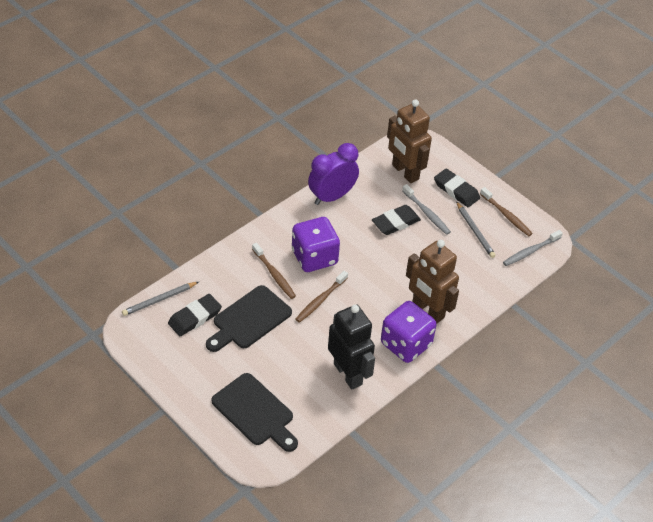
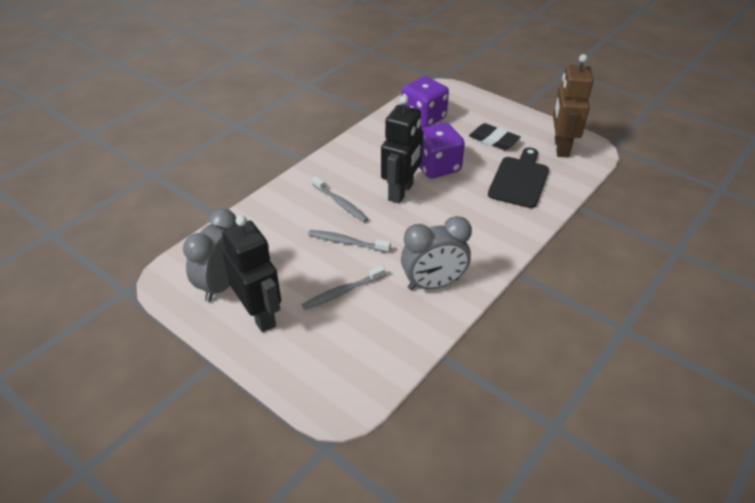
black cutting board: 2 -> 1
black eraser: 3 -> 1
black robot: 1 -> 2
brown robot: 2 -> 1
brown toothbrush: 3 -> 0
grey clock: 0 -> 2
grey pencil: 2 -> 0
grey toothbrush: 2 -> 3
purple clock: 1 -> 0

